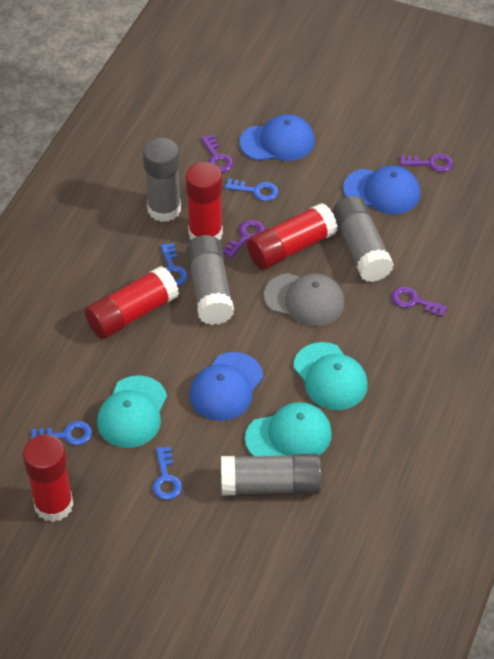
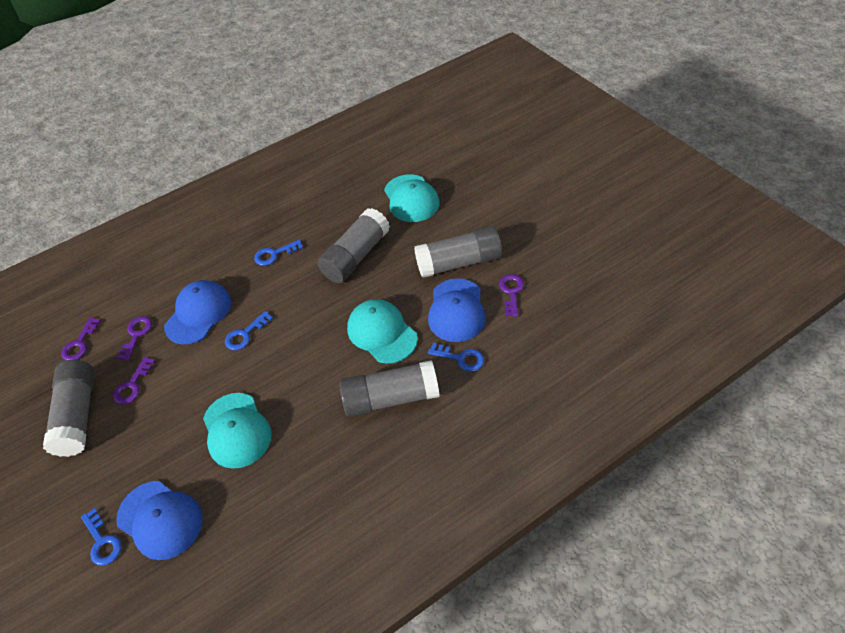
grey cap: 1 -> 0
red glue stick: 4 -> 0

